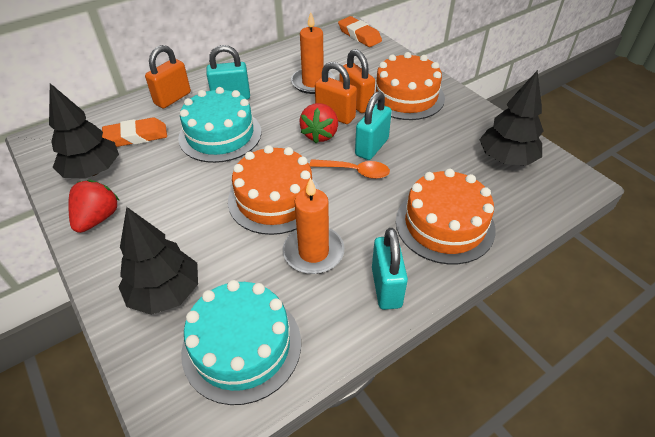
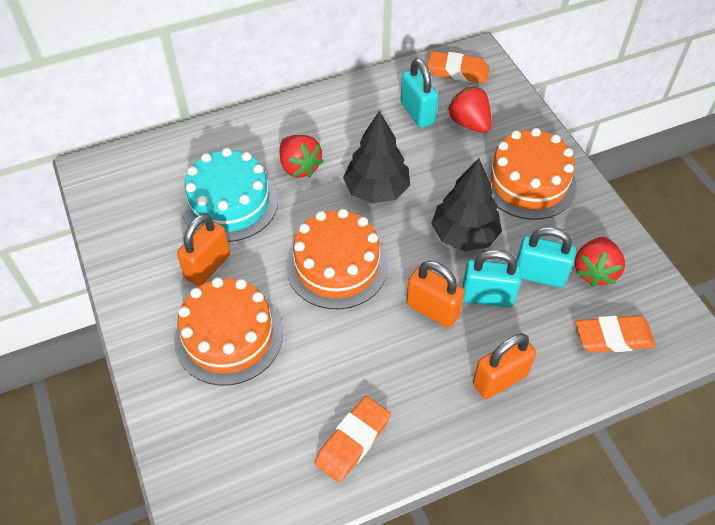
black tree: 3 -> 2
orange candle: 2 -> 0
orange eraser: 2 -> 3
orange spoon: 1 -> 0
red strawberry: 2 -> 3
turquoise cake: 2 -> 1

